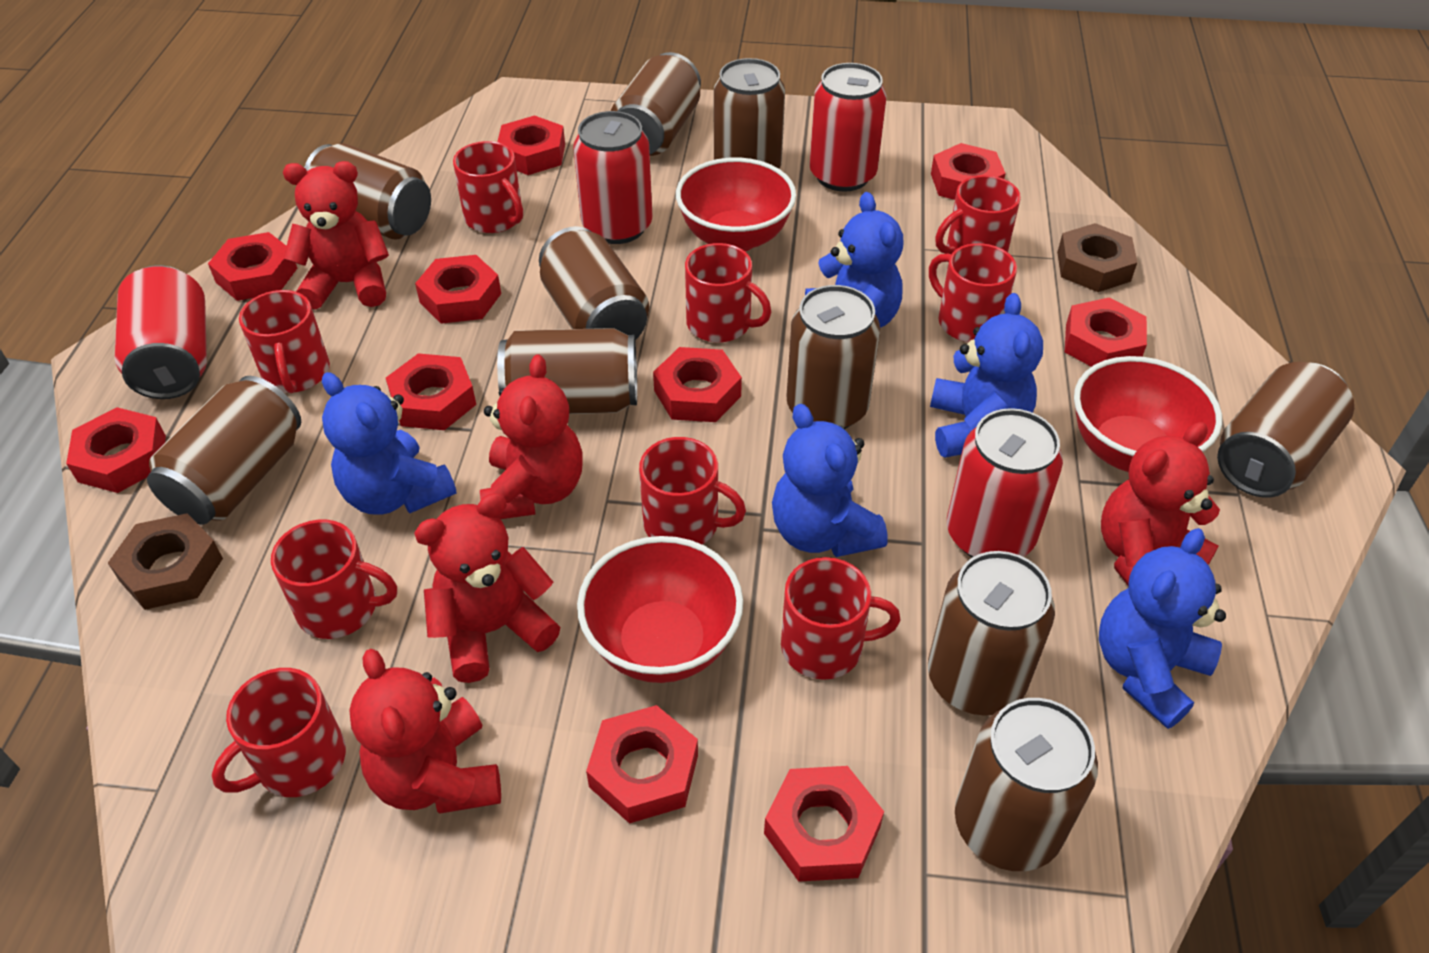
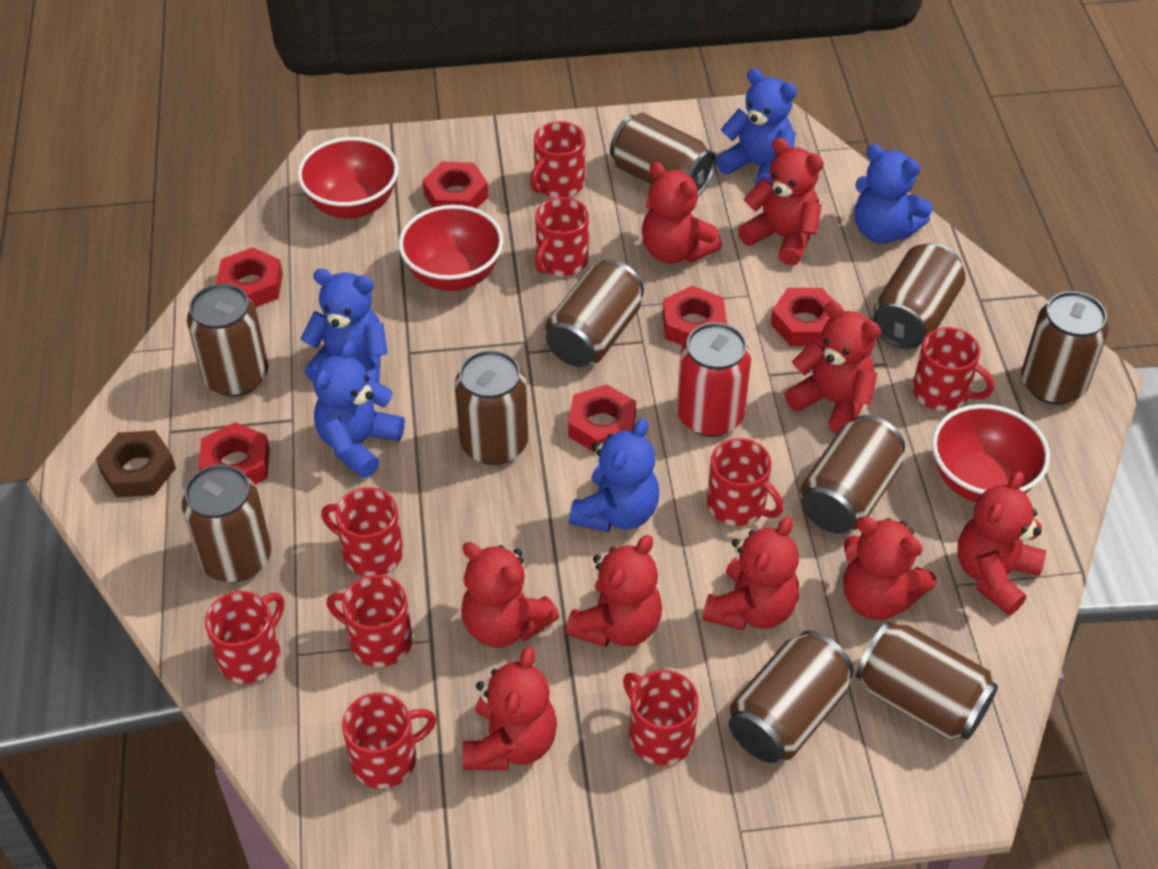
brown nut: 2 -> 1
red can: 4 -> 1
red nut: 10 -> 6
red teddy bear: 5 -> 9

